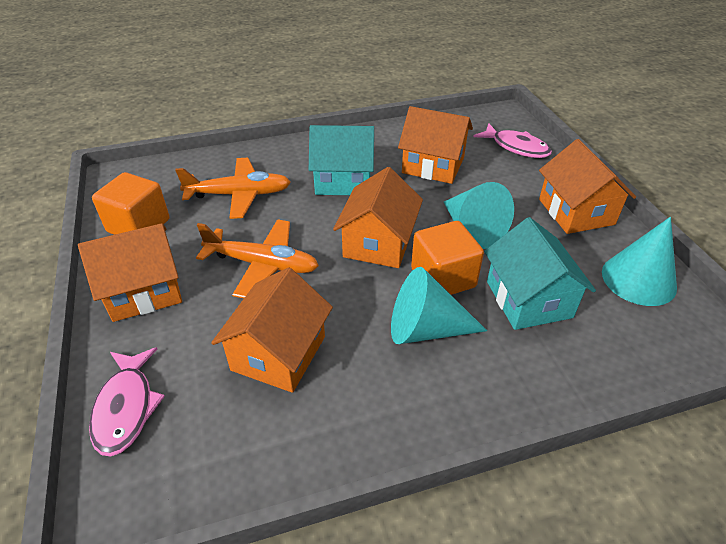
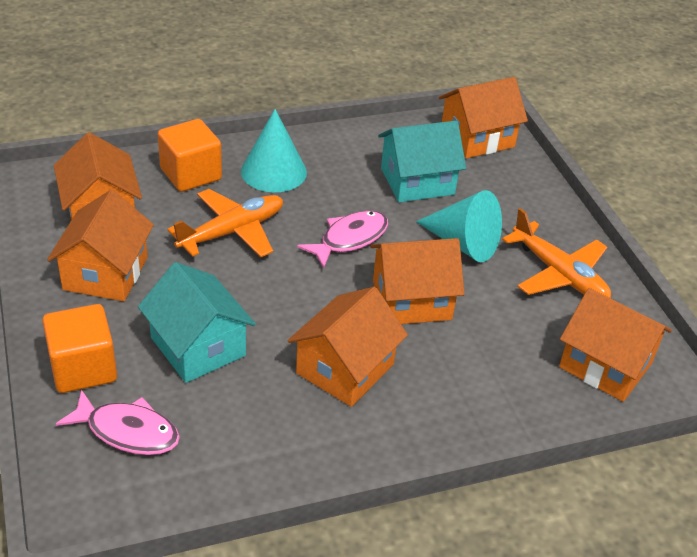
orange house: 5 -> 6
turquoise cone: 3 -> 2

